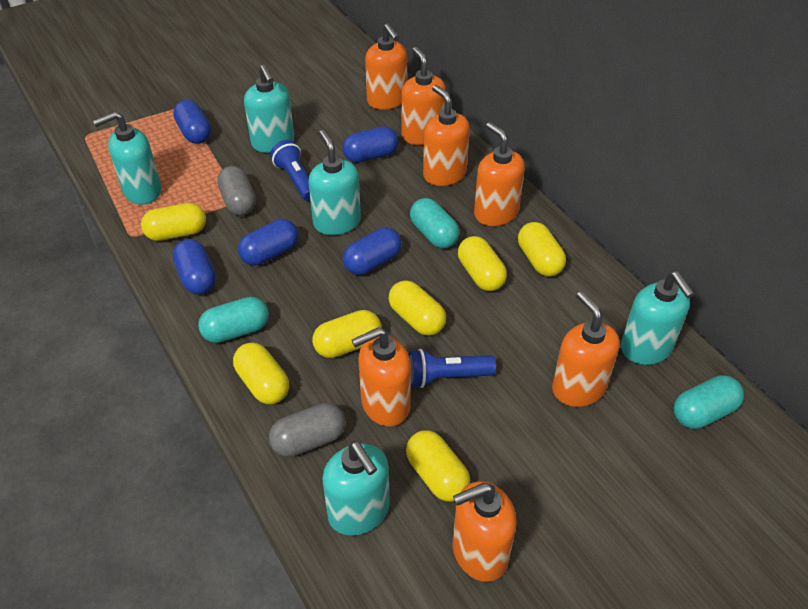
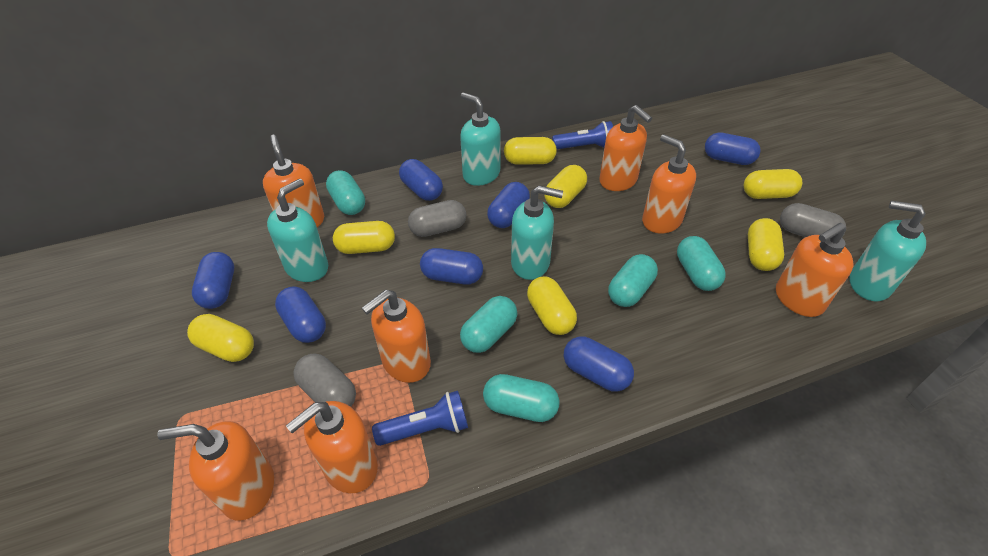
blue capsule: 5 -> 7
grey capsule: 2 -> 3
turquoise capsule: 3 -> 5
turquoise soap dispenser: 5 -> 4

